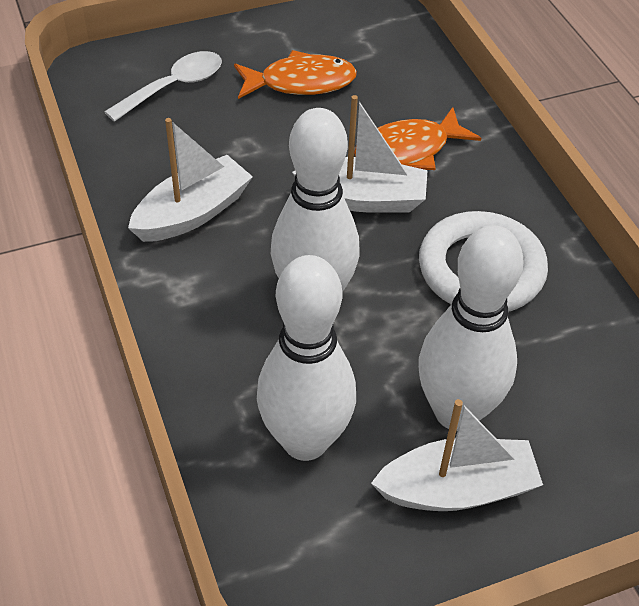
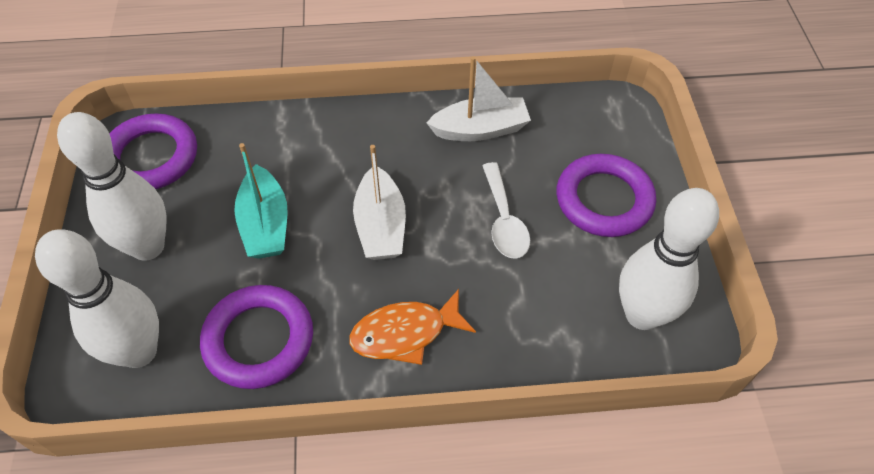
orange fish: 2 -> 1
purple ring: 0 -> 3
turquoise boat: 0 -> 1
white boat: 3 -> 2
white ring: 1 -> 0

